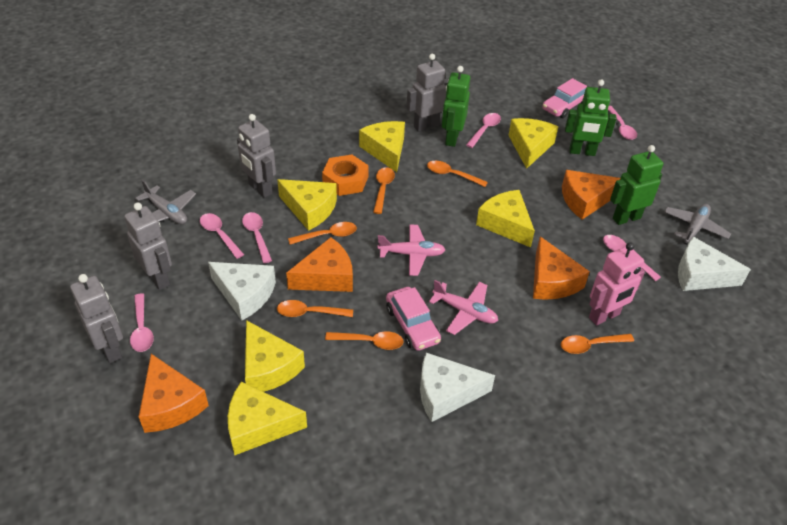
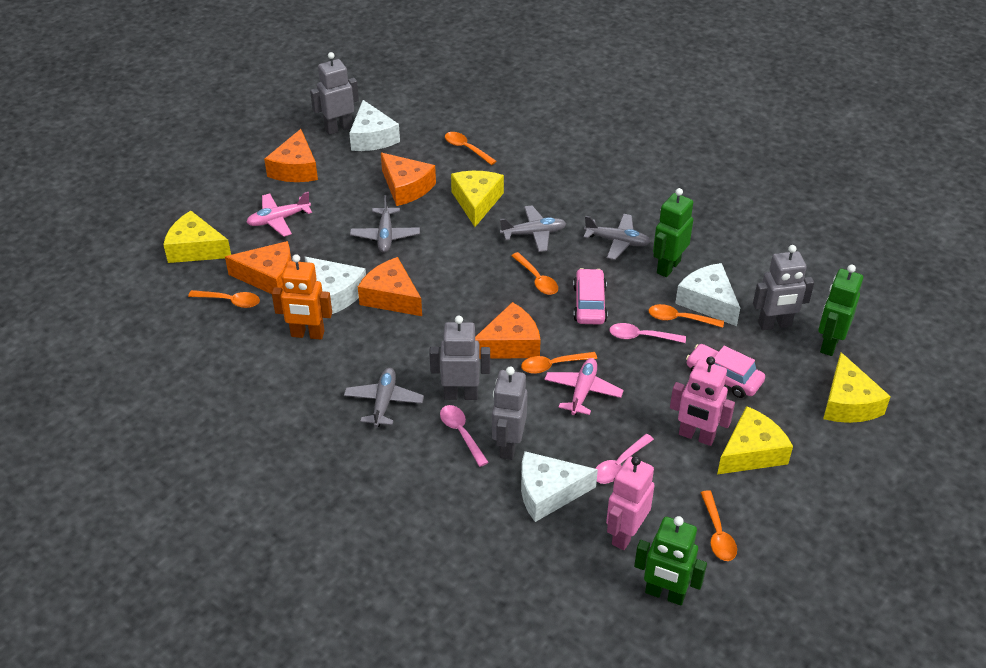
grey plane: 2 -> 4
orange cheese: 4 -> 5
orange nut: 1 -> 0
orange robot: 0 -> 1
pink robot: 1 -> 2
pink spoon: 6 -> 3
white cheese: 3 -> 4
yellow cheese: 6 -> 4

